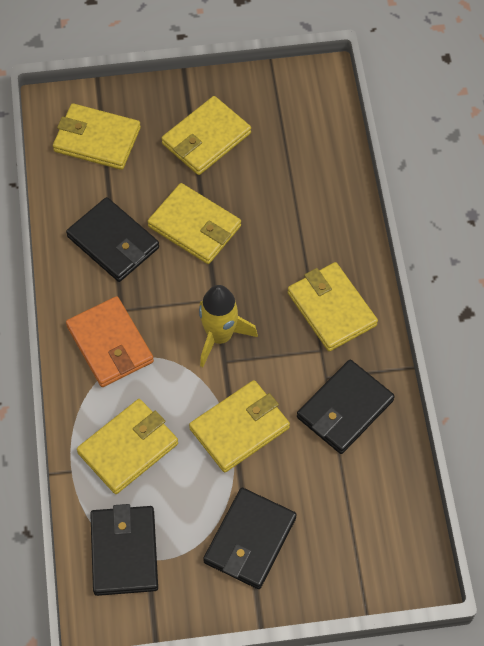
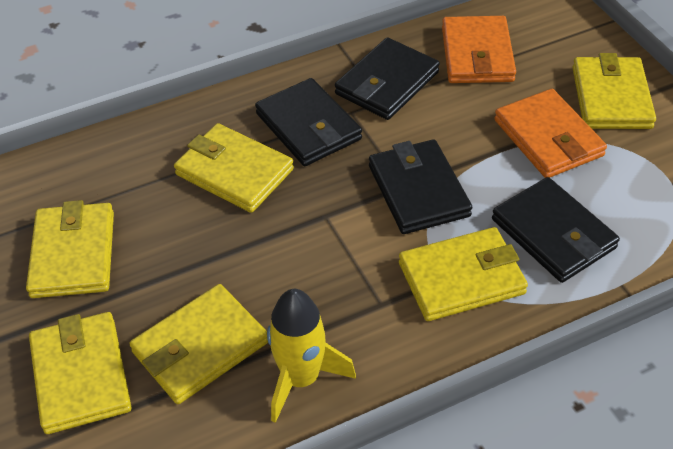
orange wallet: 1 -> 2

